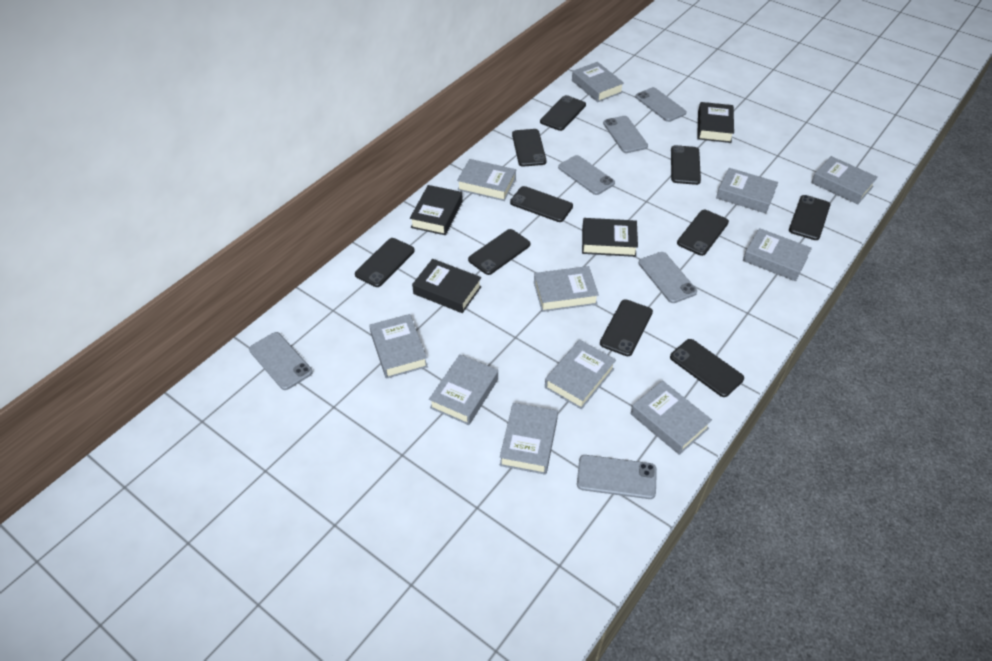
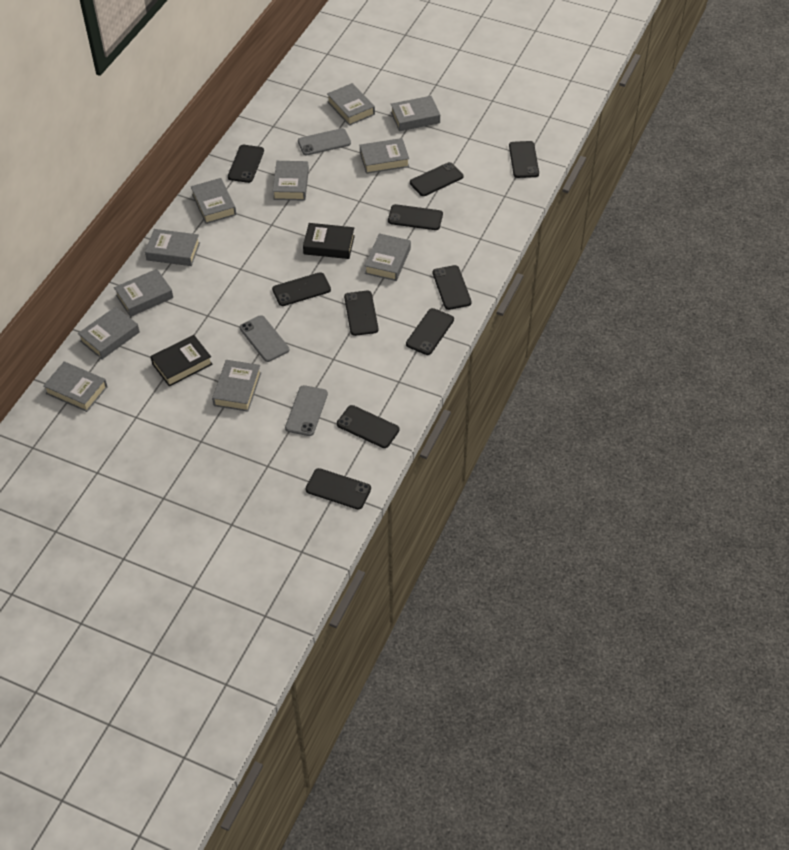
black book: 4 -> 2
grey phone: 6 -> 3

